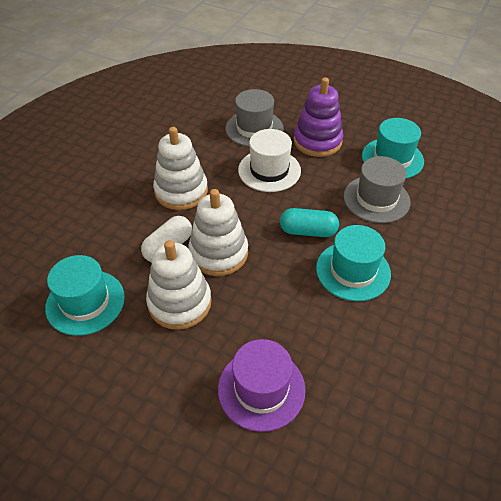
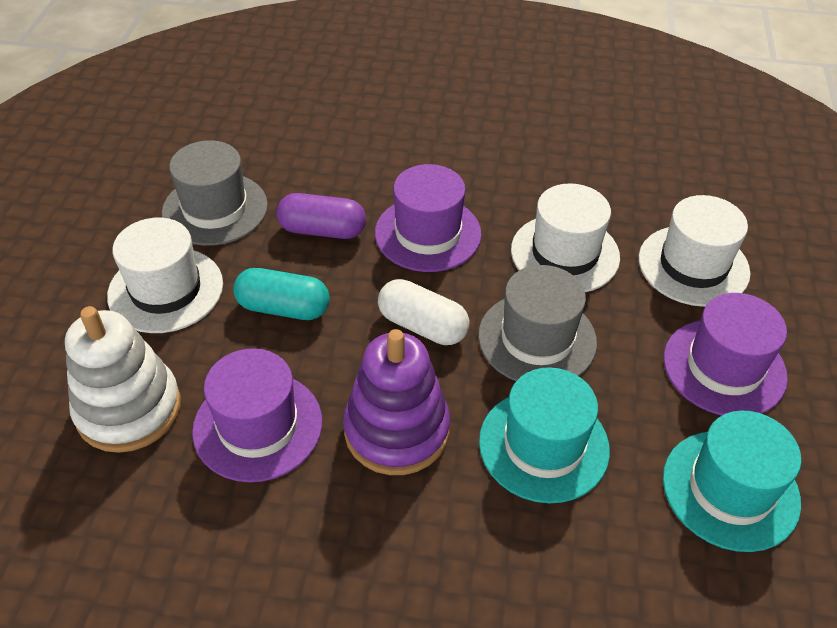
purple capsule: 0 -> 1
purple hat: 1 -> 3
turquoise hat: 3 -> 2
white hat: 1 -> 3
white stacking toy: 3 -> 1

